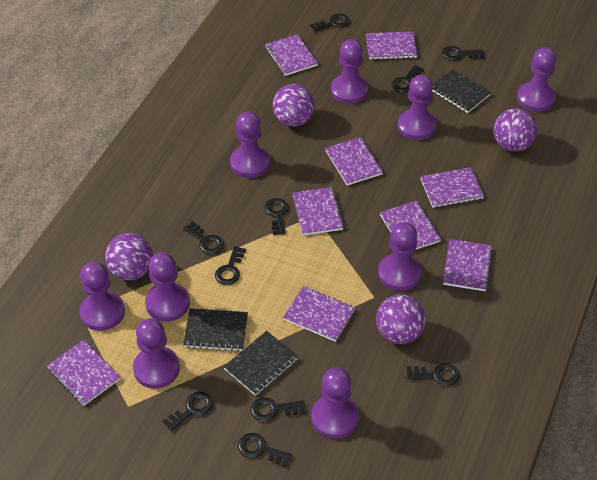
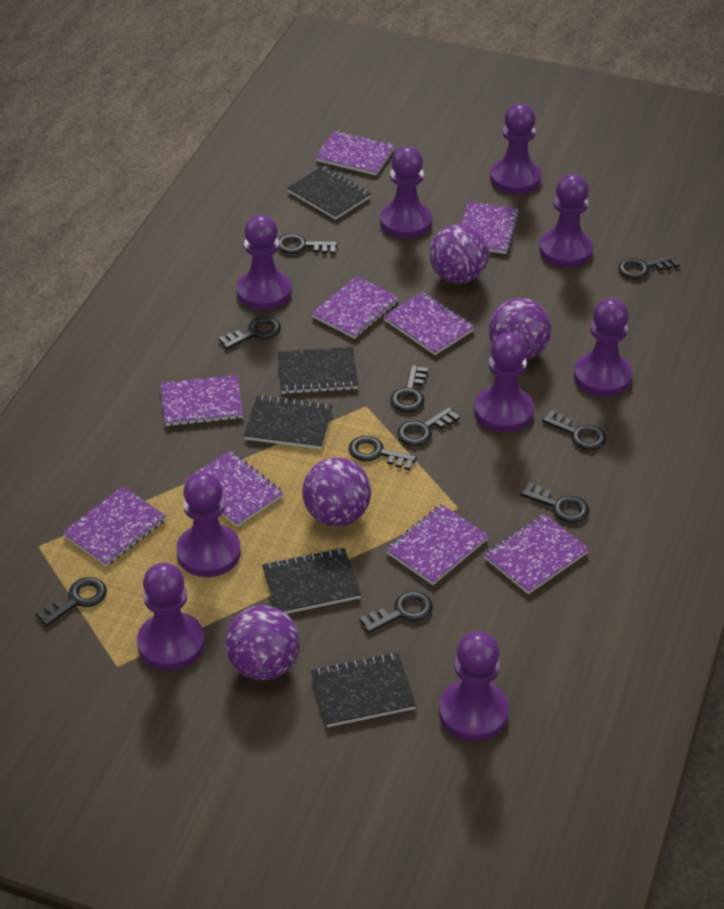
black notebook: 3 -> 5

